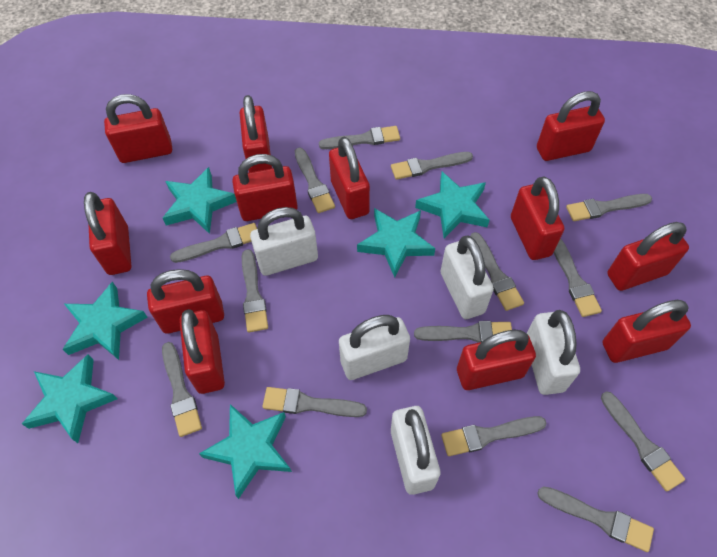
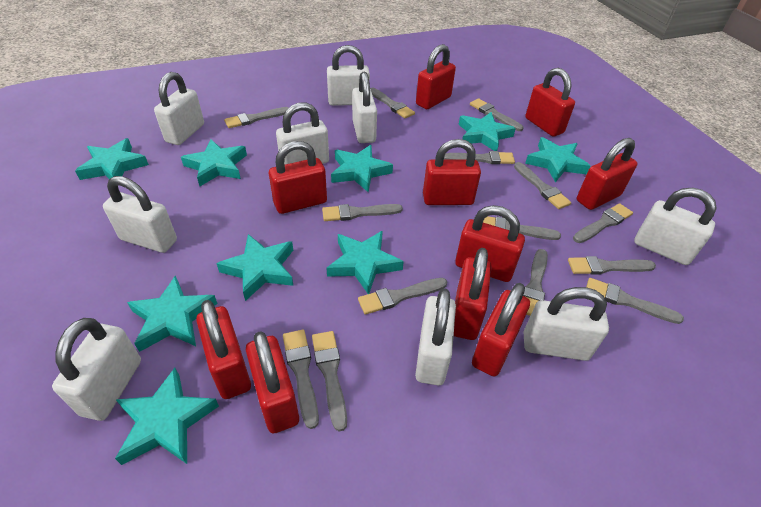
red padlock: 12 -> 10
turquoise star: 6 -> 9
white padlock: 5 -> 9

